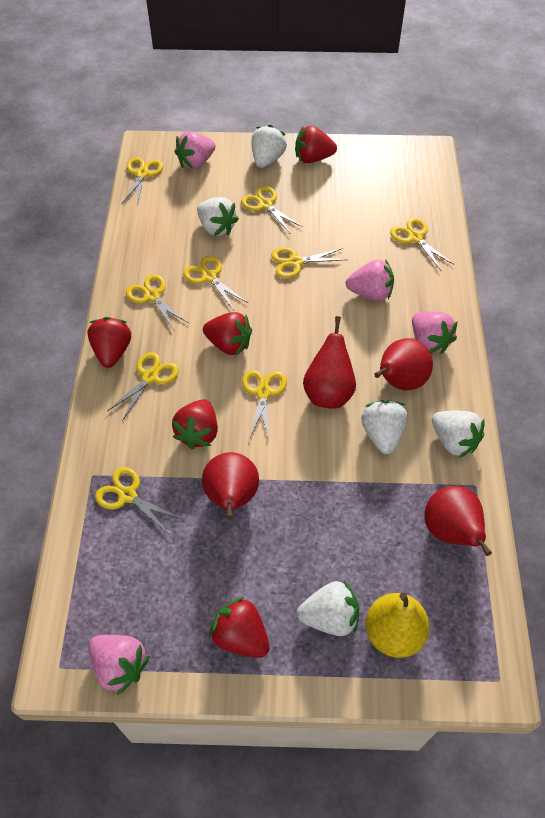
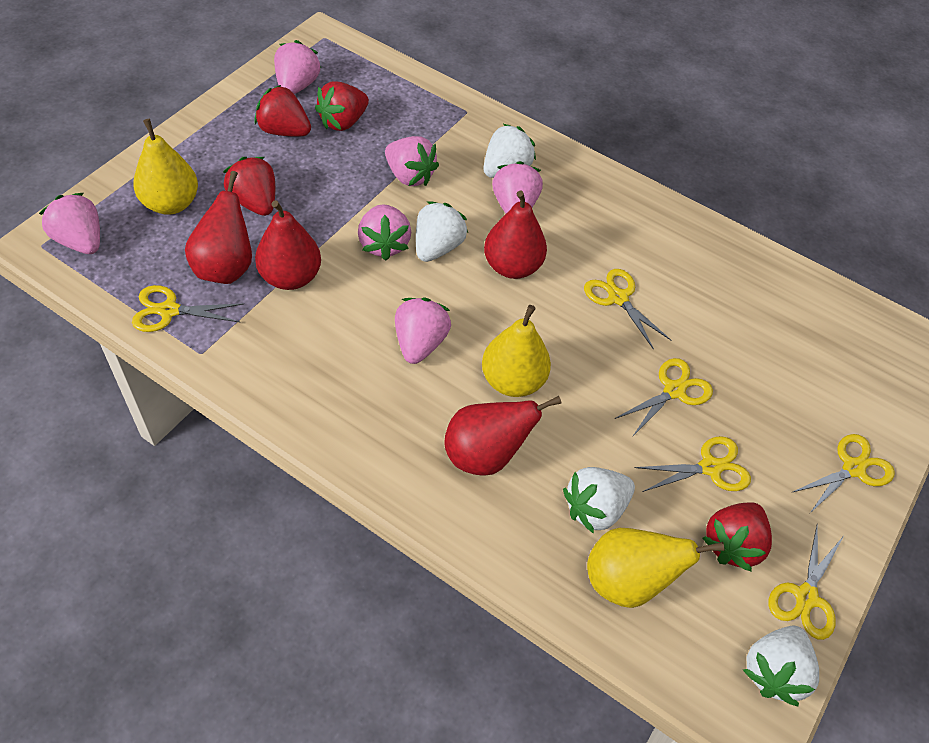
pink strawberry: 4 -> 6
red strawberry: 5 -> 4
white strawberry: 5 -> 4
yellow pear: 1 -> 3
yellow scissors: 9 -> 6

